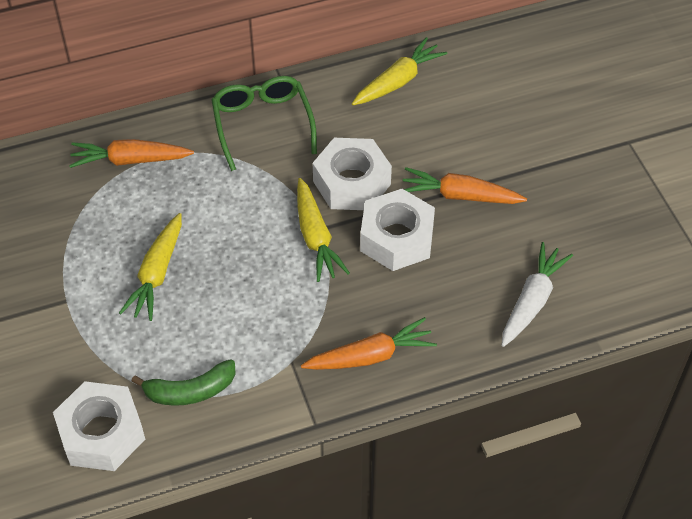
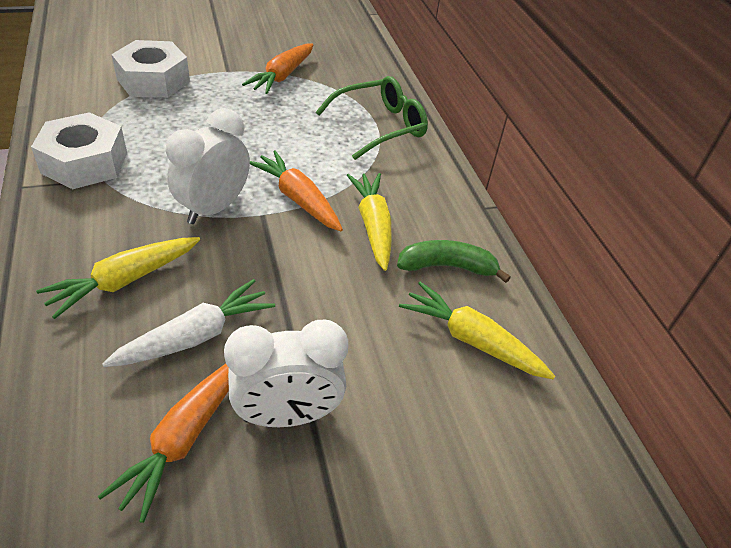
white clock: 0 -> 2
white nut: 3 -> 2

